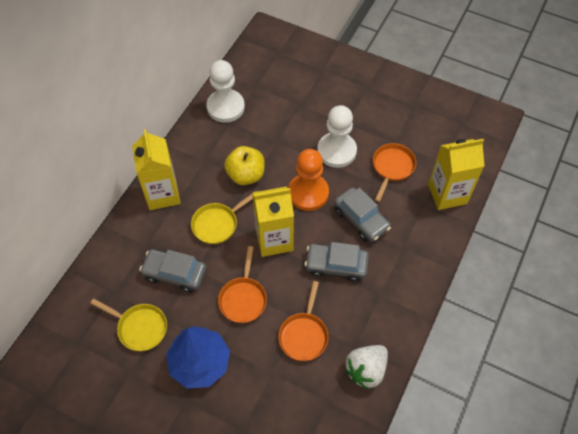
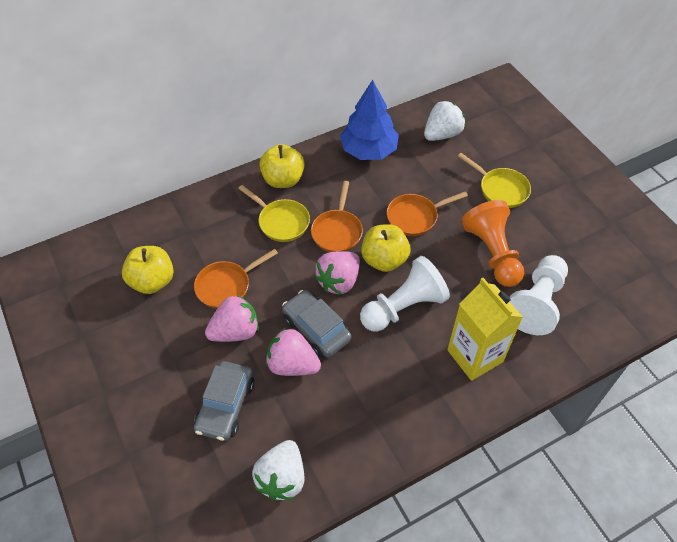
grey car: 3 -> 2
pink strawberry: 0 -> 3
white strawberry: 1 -> 2
yellow apple: 1 -> 3
yellow carton: 3 -> 1

